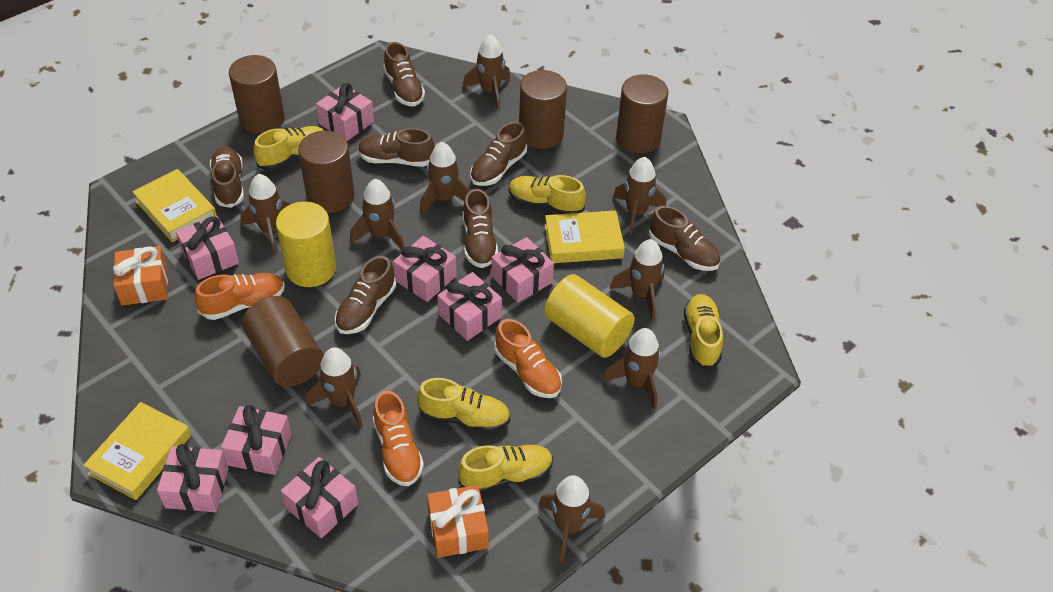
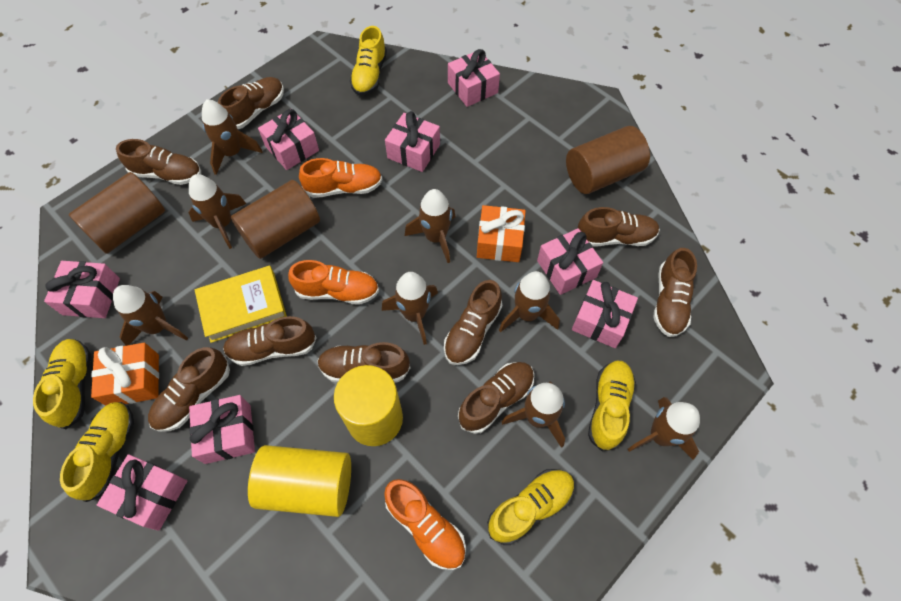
brown cylinder: 5 -> 3
brown rocket: 9 -> 8
brown shoe: 7 -> 9
yellow book: 3 -> 1

